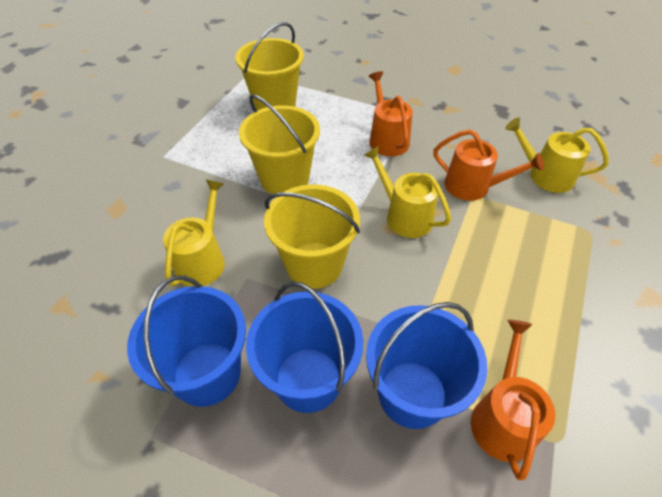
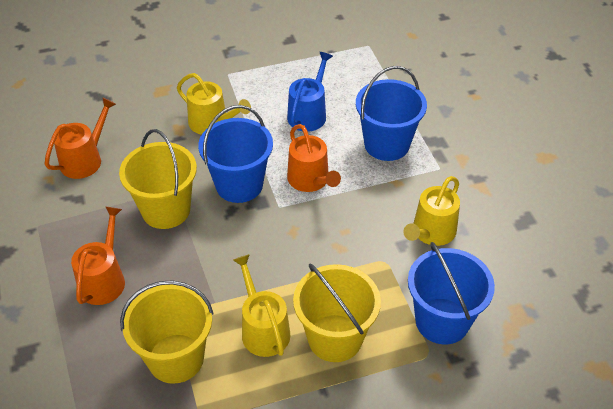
blue watering can: 0 -> 1

